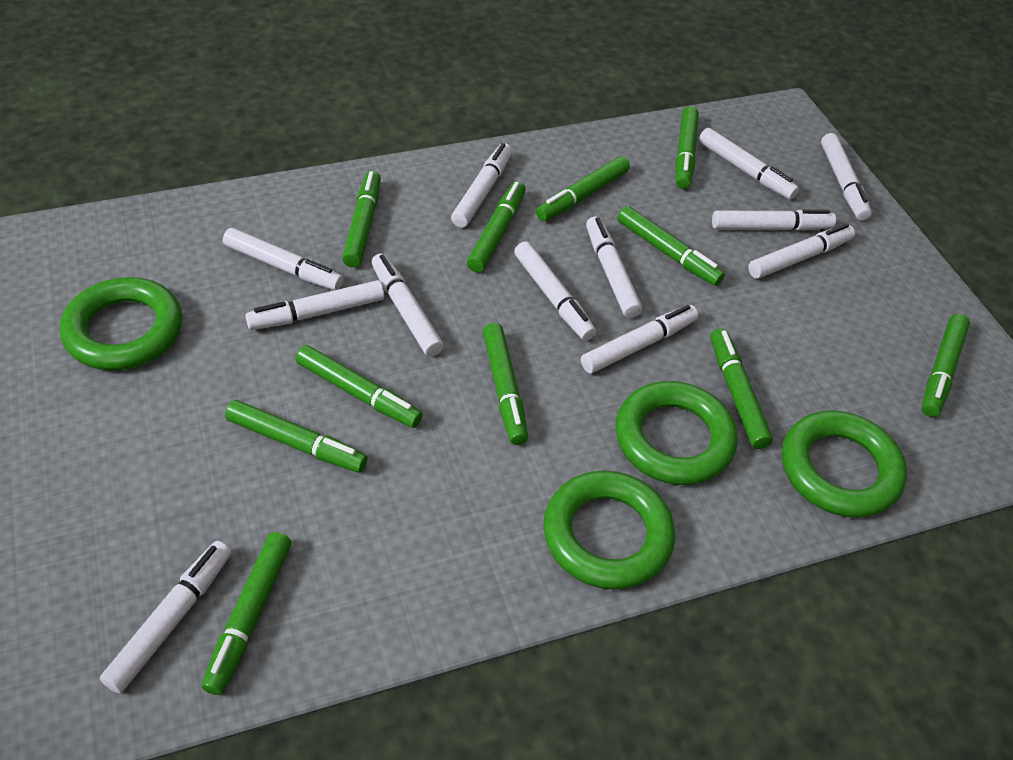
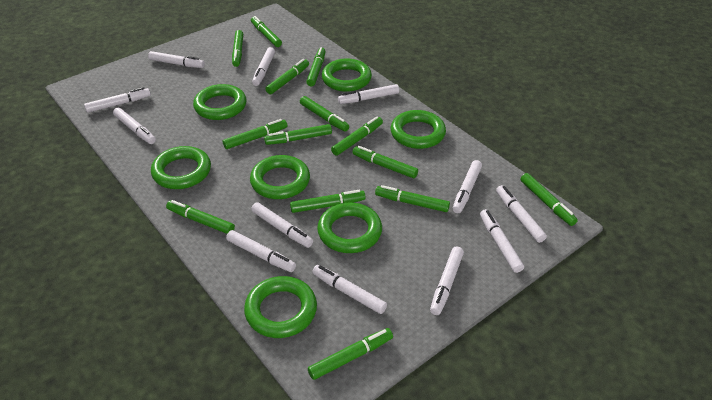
green marker: 11 -> 14
green ring: 4 -> 7

